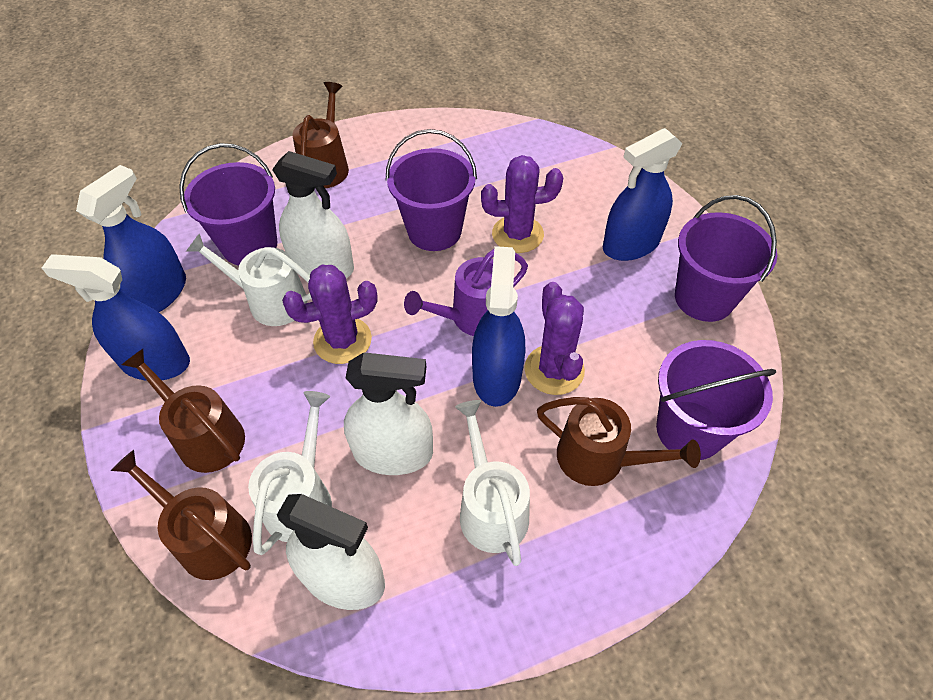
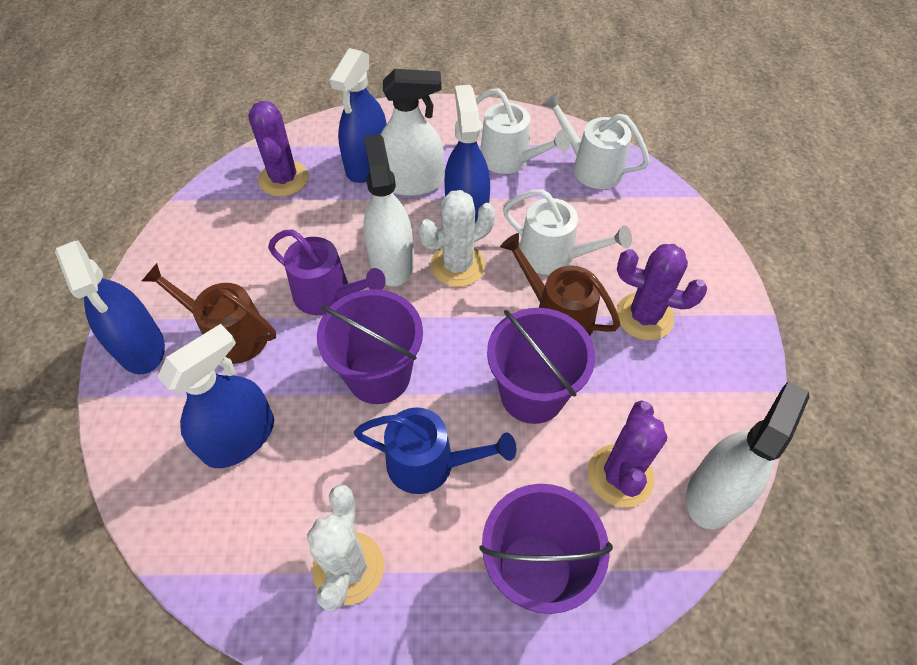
blue watering can: 0 -> 1
brown watering can: 4 -> 2
purple bucket: 4 -> 3
white cactus: 0 -> 2

